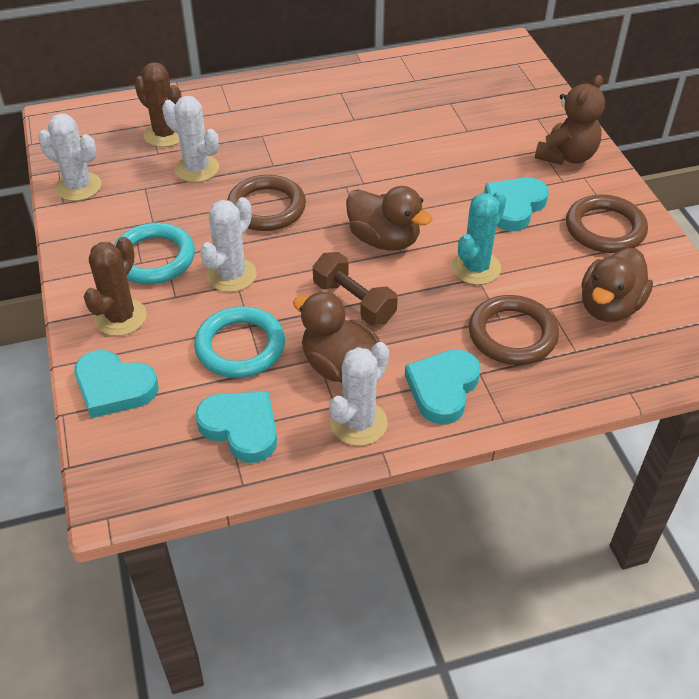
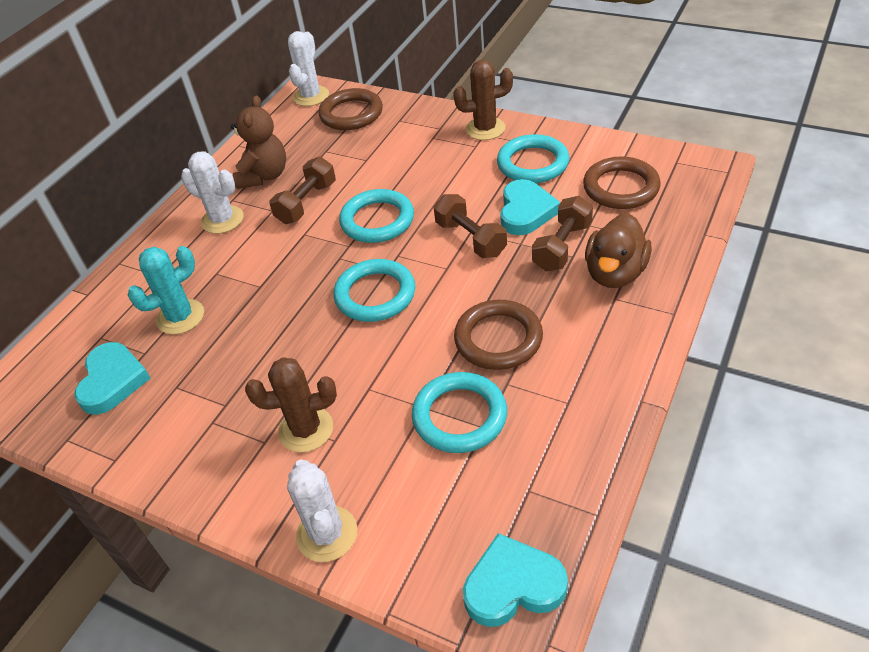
brown duck: 3 -> 1
brown dumbbell: 1 -> 3
turquoise heart: 4 -> 3
turquoise ring: 2 -> 4
white cactus: 4 -> 3

